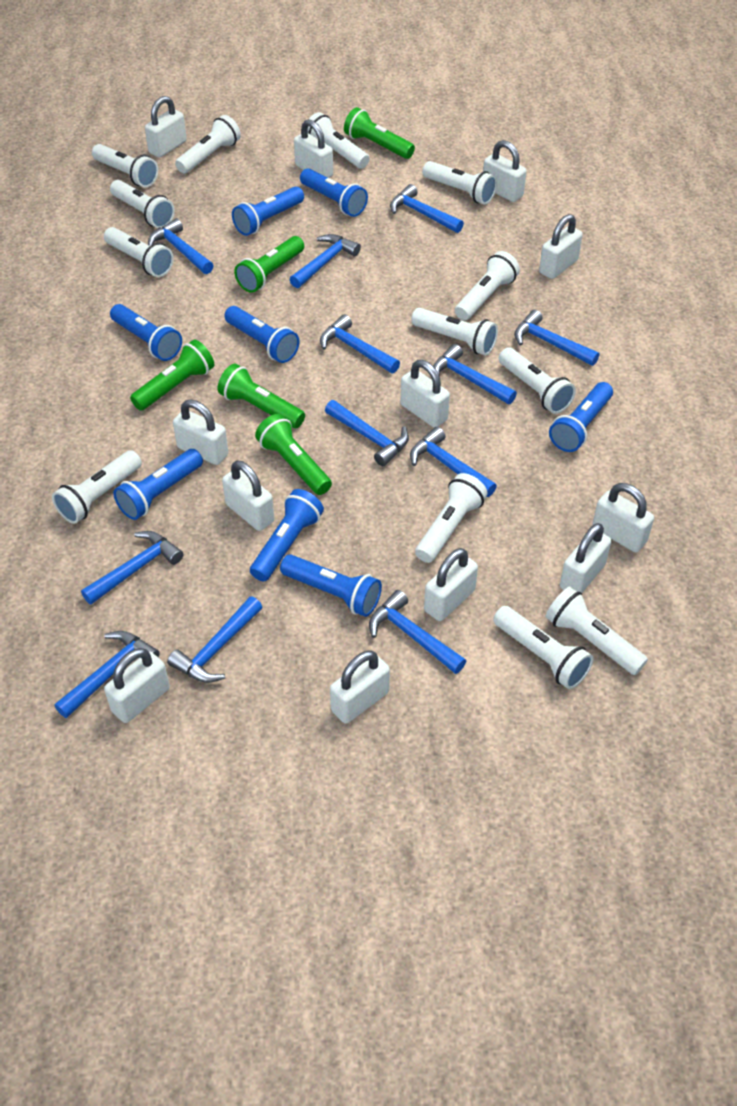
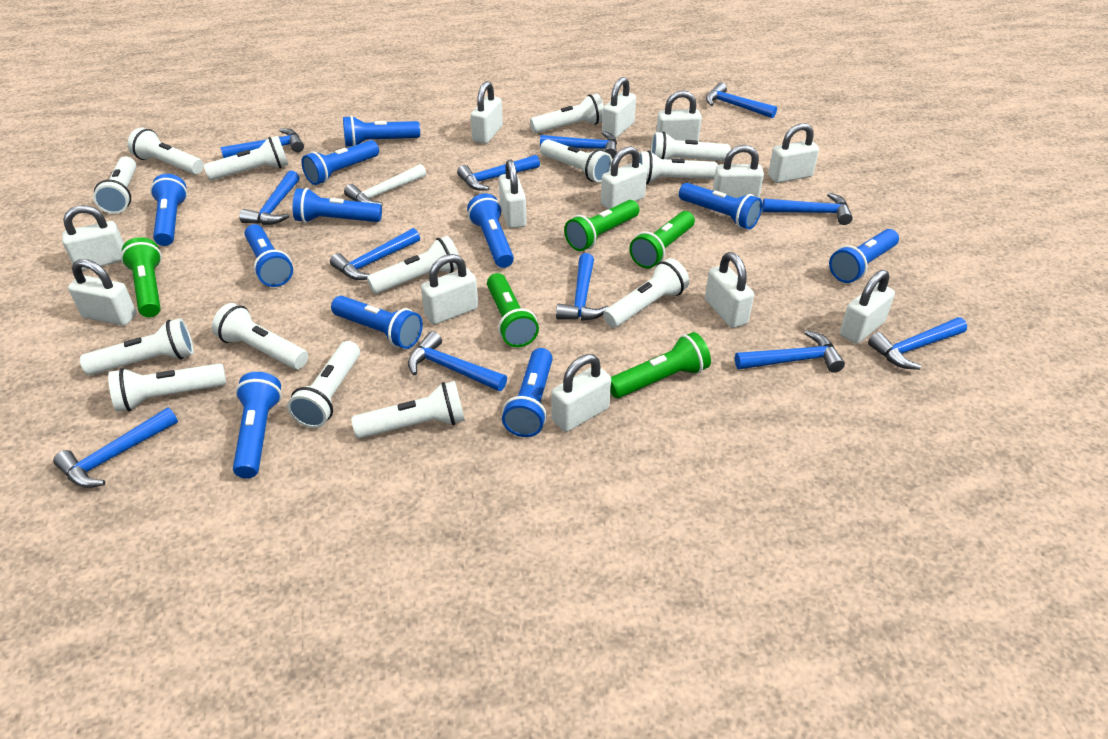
blue flashlight: 8 -> 11
white flashlight: 13 -> 14
white hammer: 0 -> 1
white padlock: 12 -> 13

